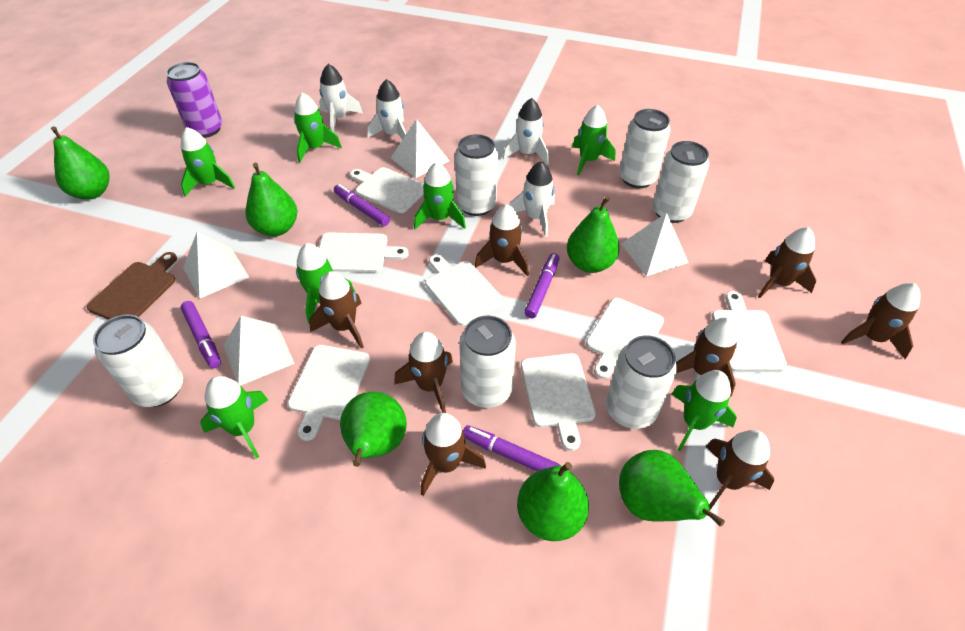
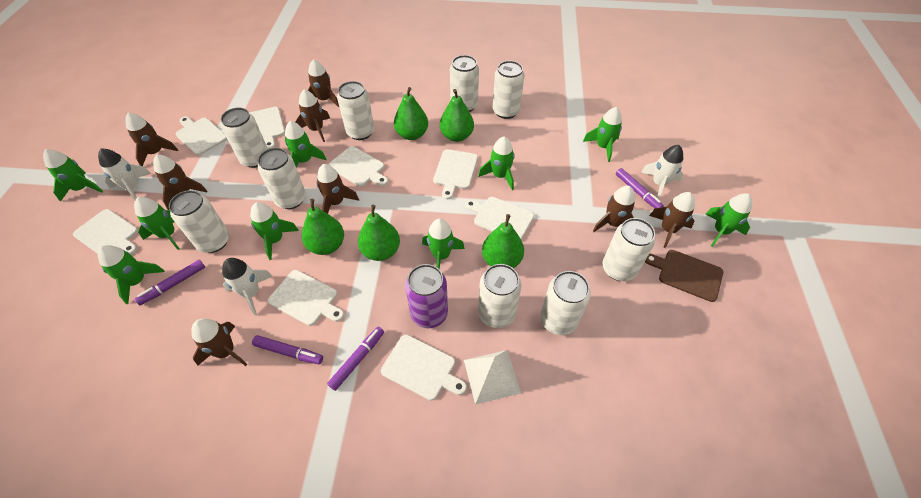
green pear: 6 -> 5
green rocket: 7 -> 9
white can: 6 -> 9
white cutting board: 7 -> 8
white pyramid: 4 -> 1
white rocket: 4 -> 3

